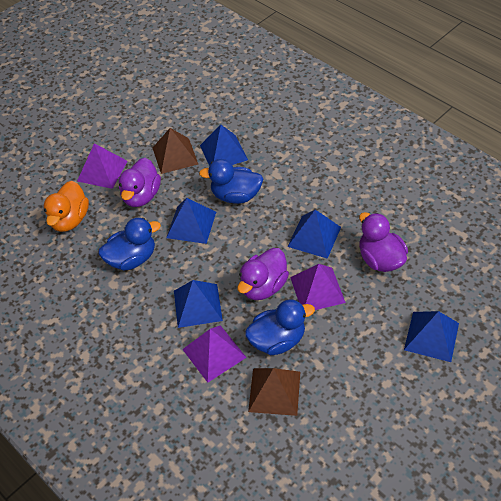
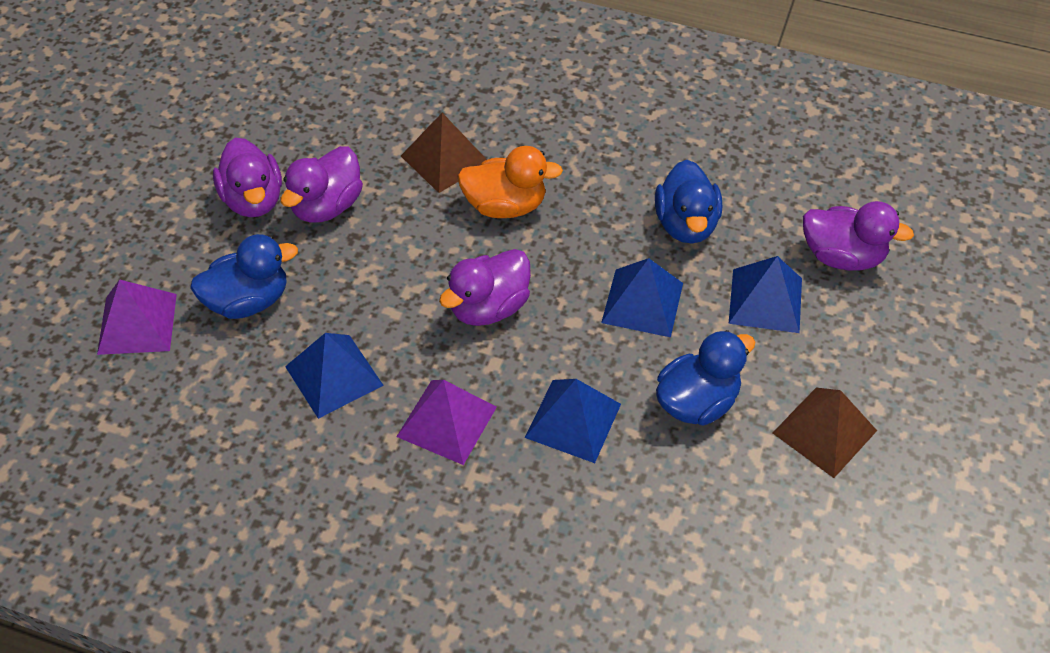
blue pyramid: 5 -> 4
purple duck: 3 -> 4
purple pyramid: 3 -> 2

